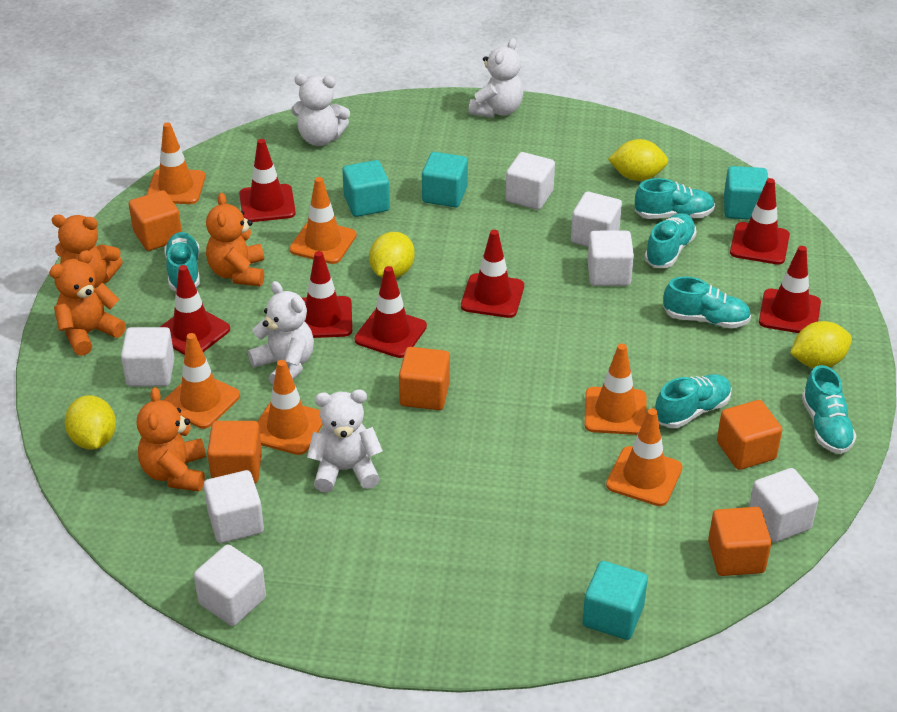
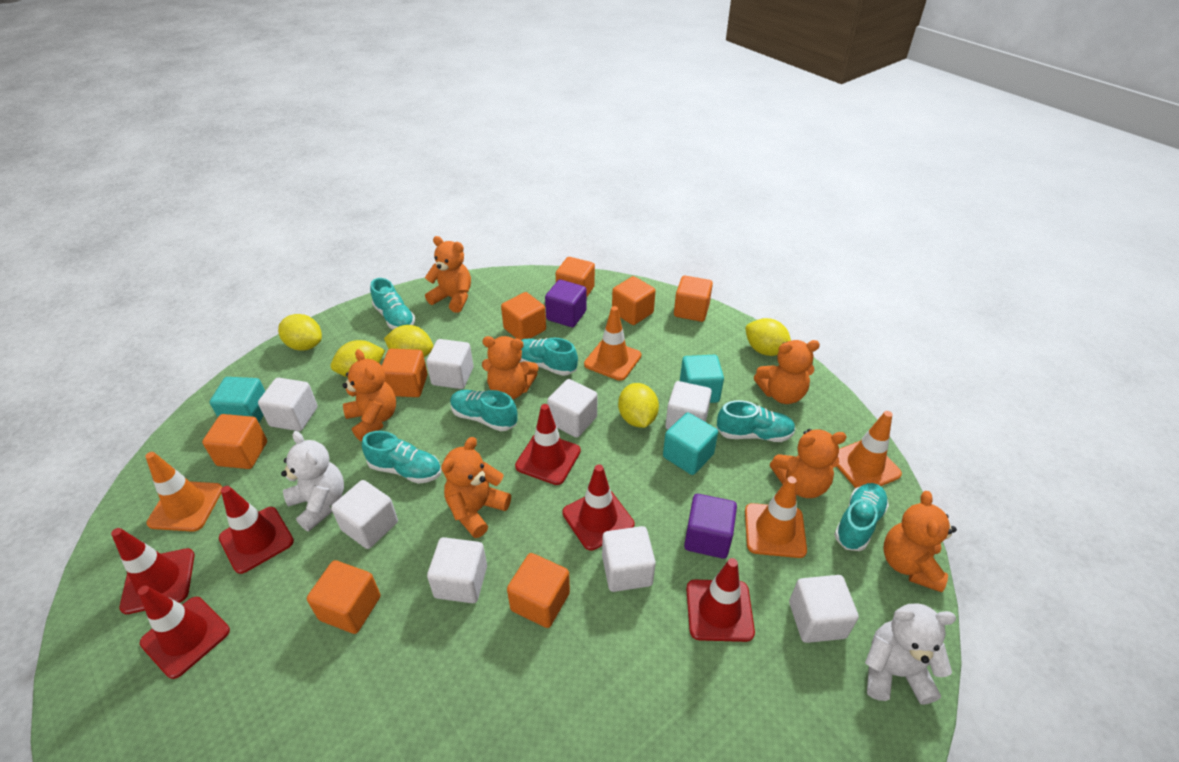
orange cube: 5 -> 8
orange teddy bear: 4 -> 7
orange traffic cone: 6 -> 4
purple cube: 0 -> 2
red traffic cone: 7 -> 6
turquoise cube: 4 -> 3
white cube: 7 -> 8
white teddy bear: 4 -> 2
yellow lemon: 4 -> 5

